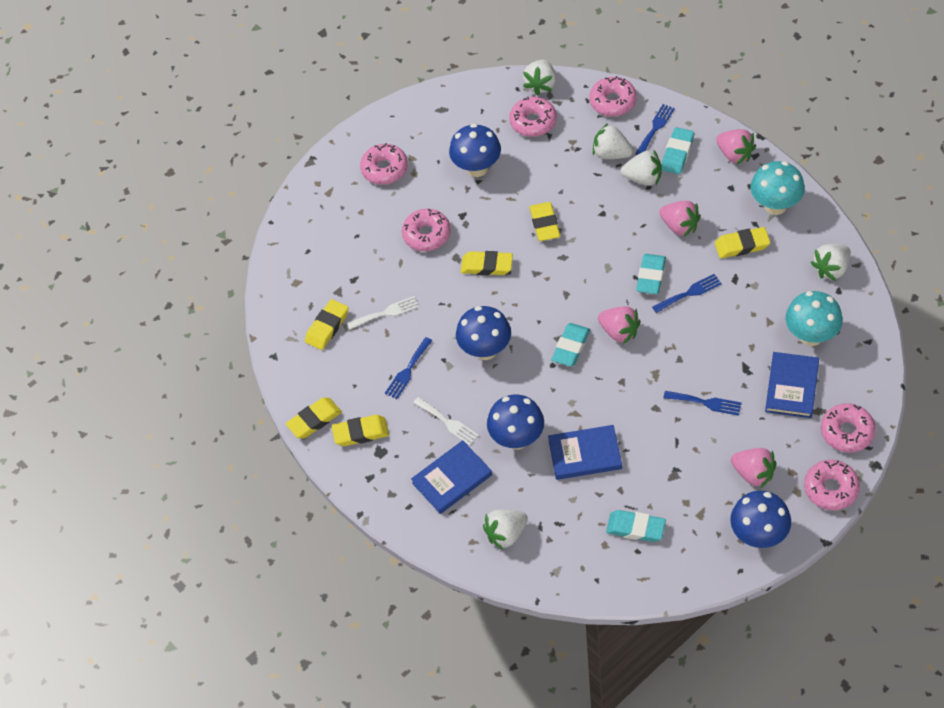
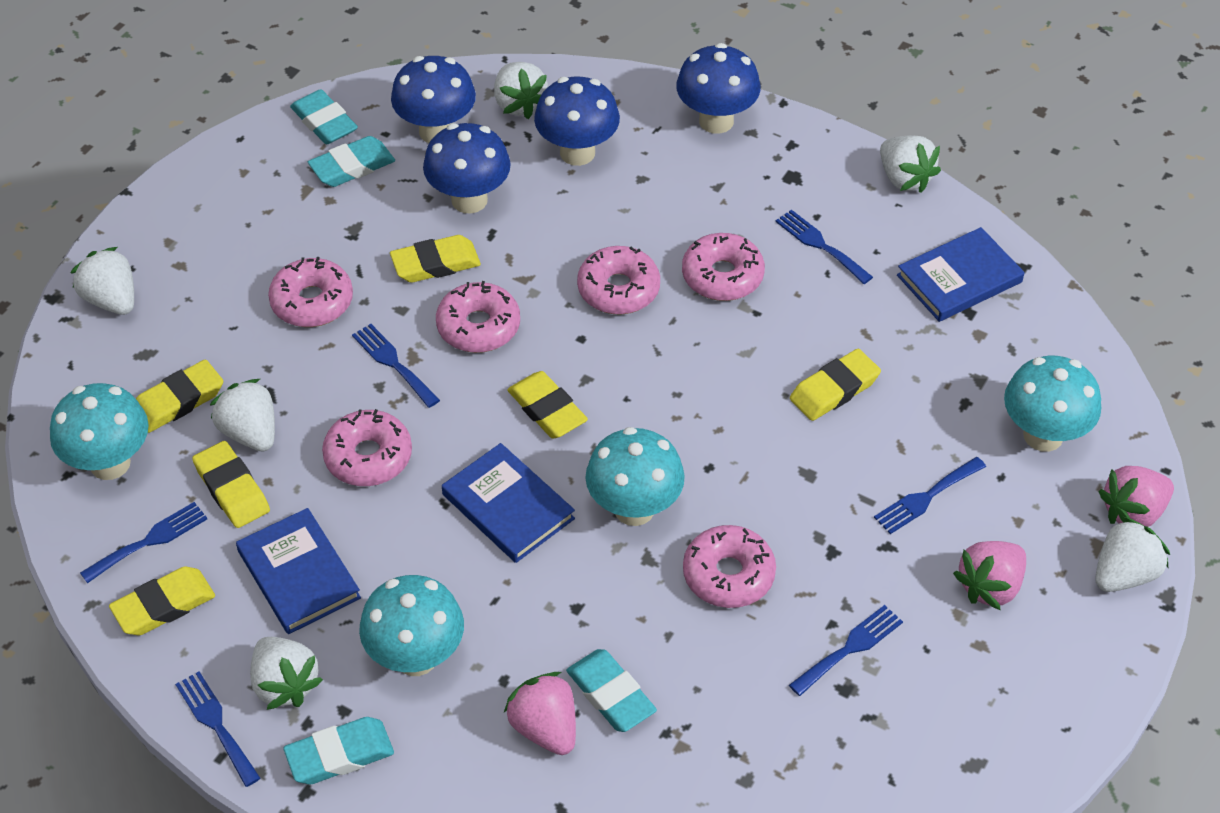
blue fork: 4 -> 6
pink strawberry: 4 -> 3
turquoise mushroom: 2 -> 4
white fork: 2 -> 0
white strawberry: 5 -> 6

